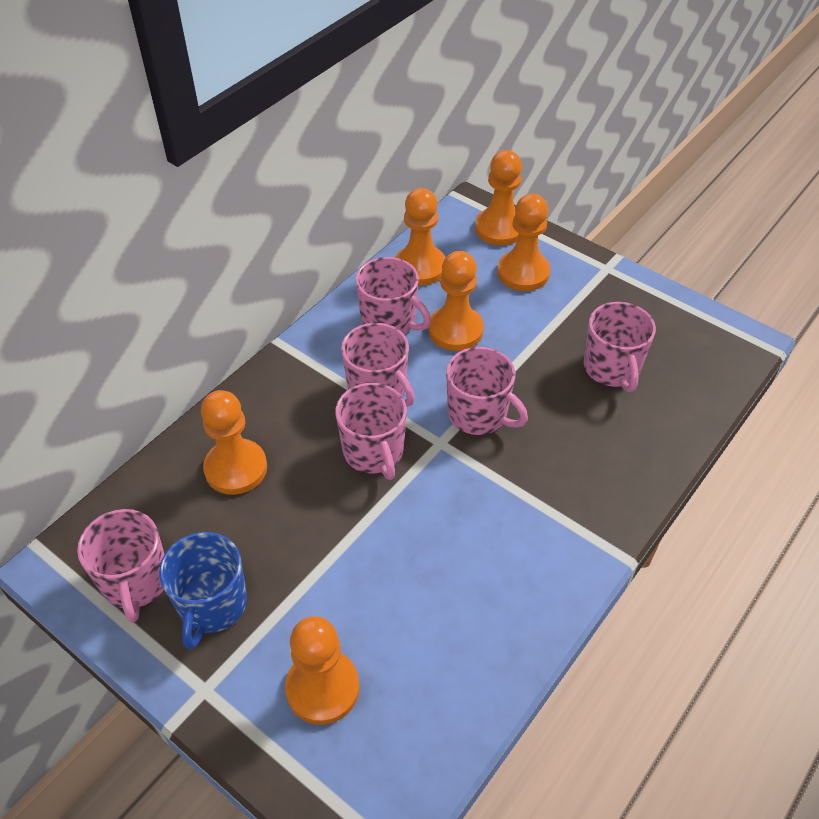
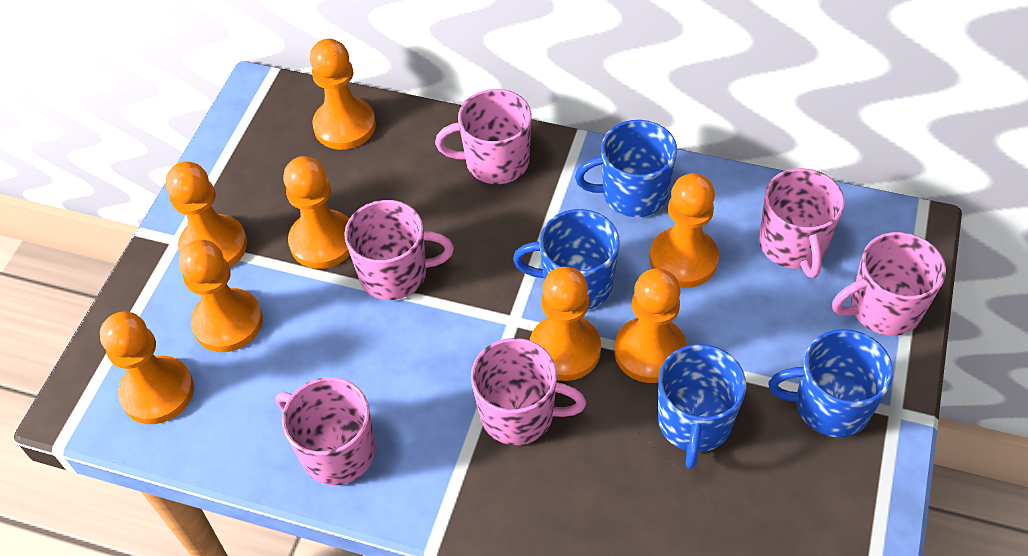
blue mug: 1 -> 4
orange pawn: 6 -> 8

